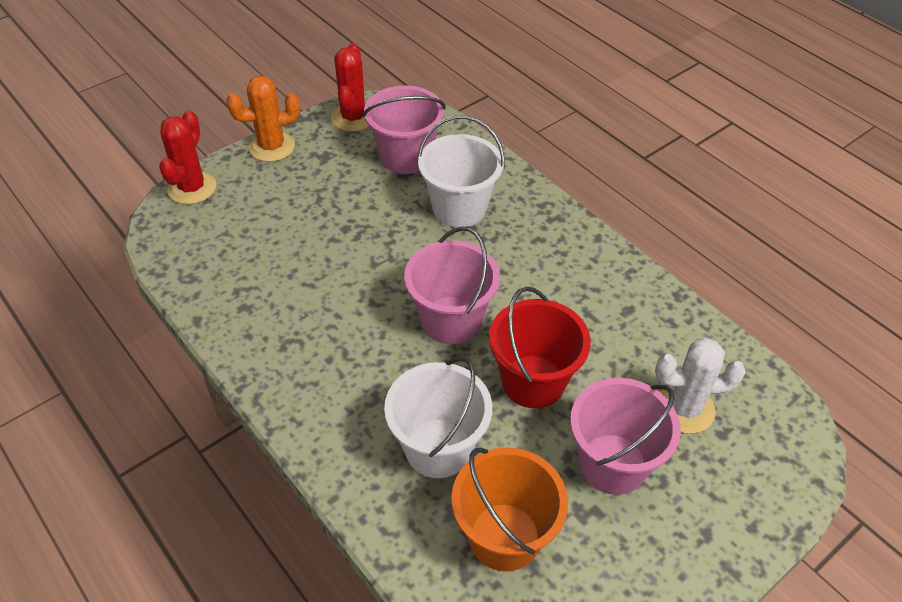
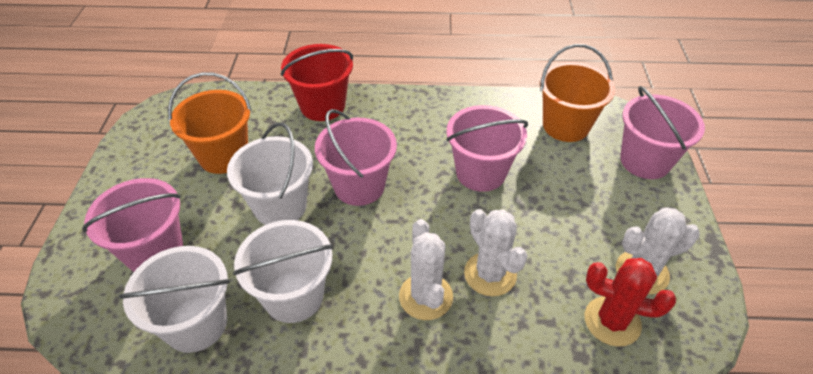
orange bucket: 1 -> 2
orange cactus: 1 -> 0
pink bucket: 3 -> 4
red cactus: 2 -> 1
white bucket: 2 -> 3
white cactus: 1 -> 3

